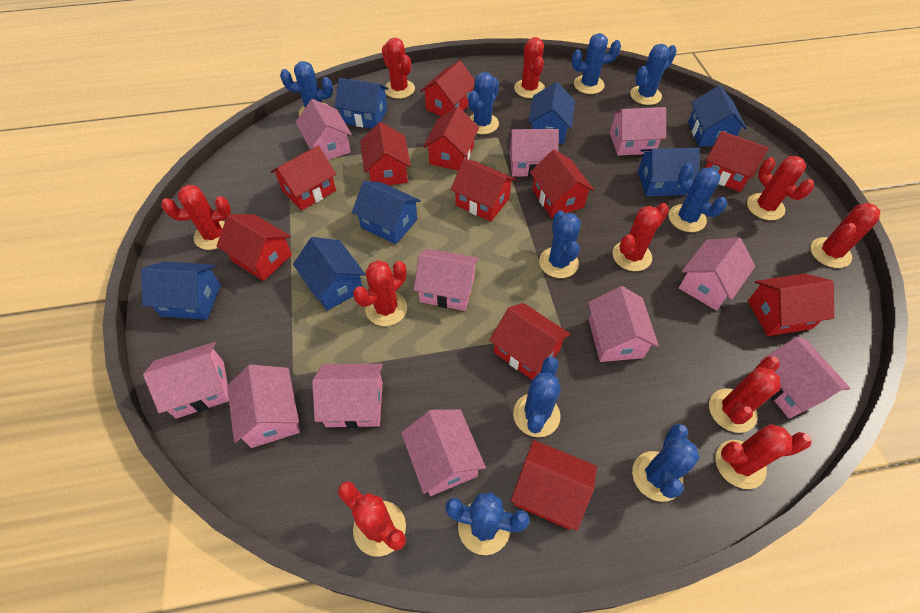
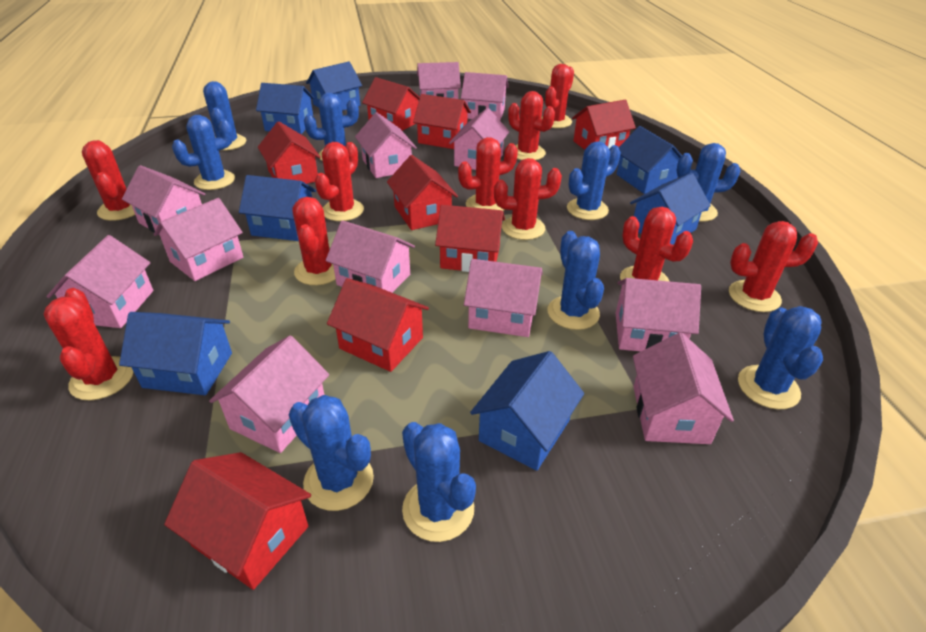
pink house: 11 -> 12
red house: 11 -> 8

